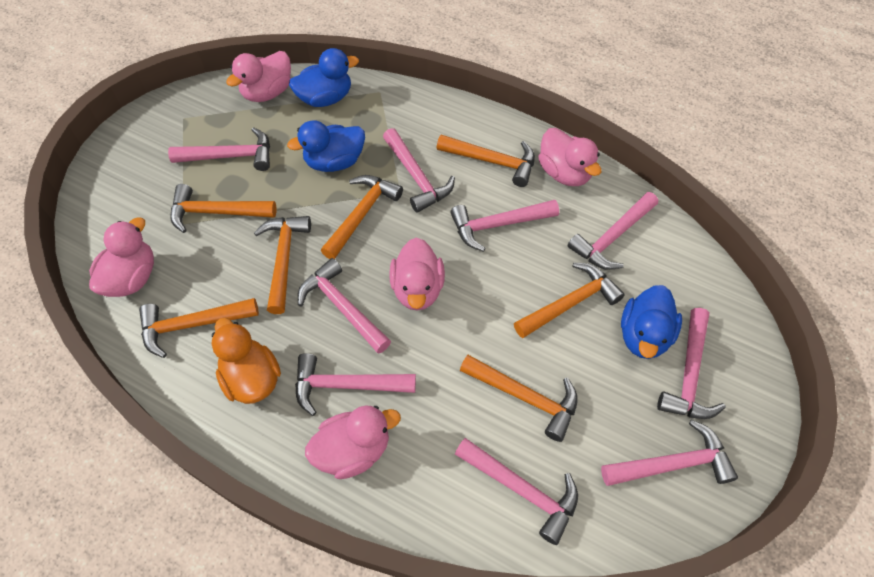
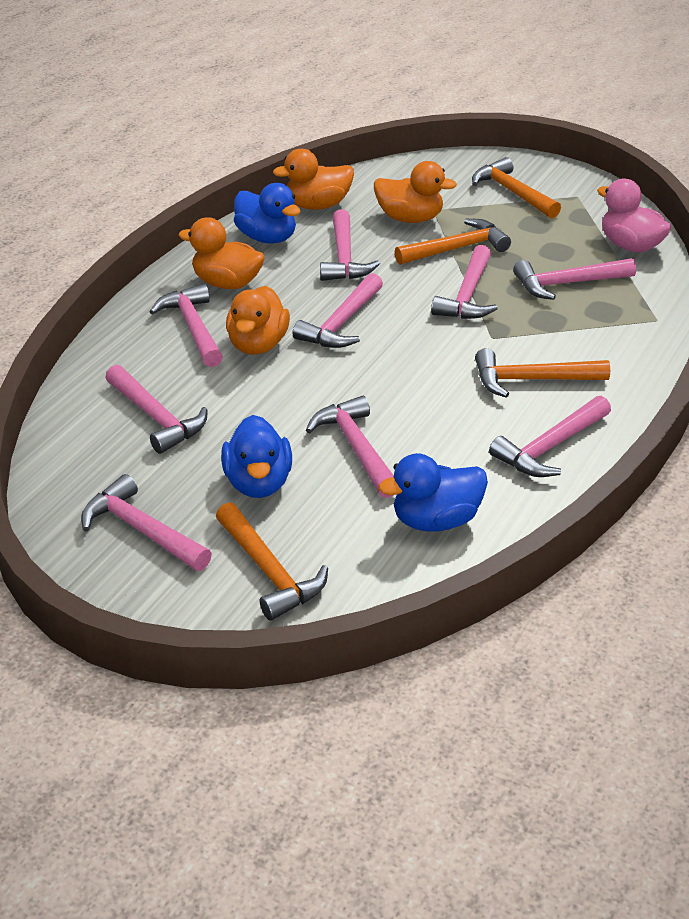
orange duck: 1 -> 4
orange hammer: 7 -> 4
pink duck: 5 -> 1

